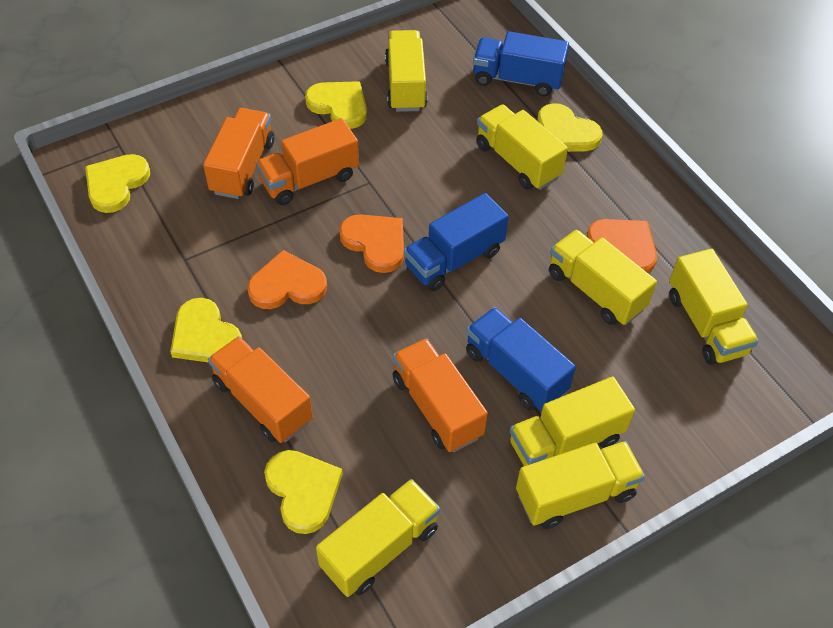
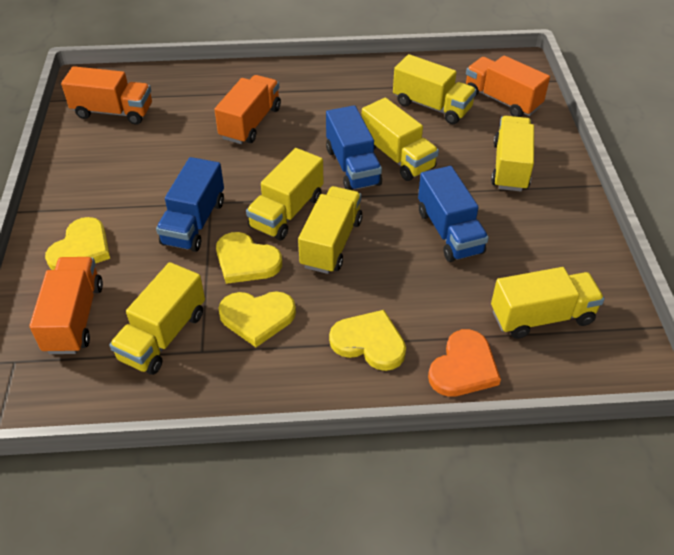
orange heart: 3 -> 1
yellow heart: 5 -> 4

